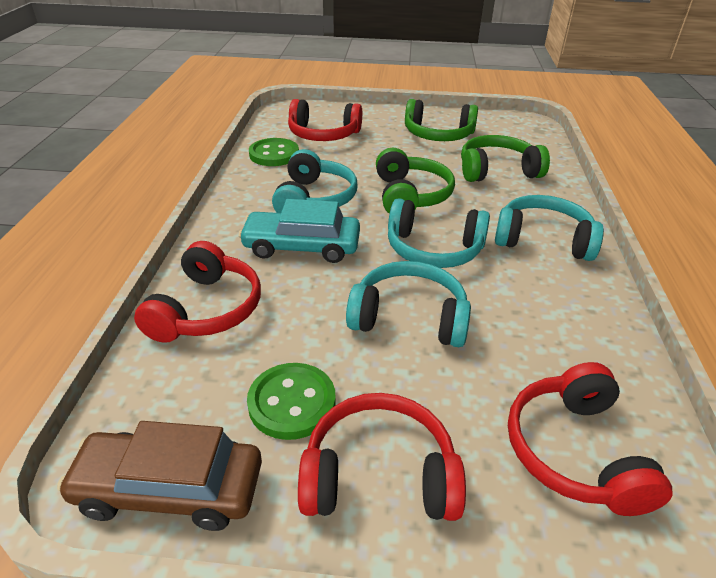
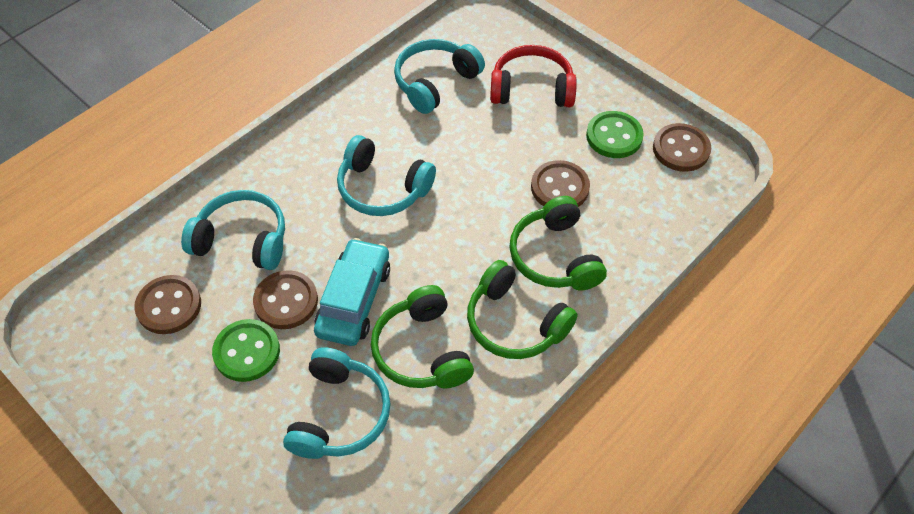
brown button: 0 -> 4
brown car: 1 -> 0
red headphones: 4 -> 1

